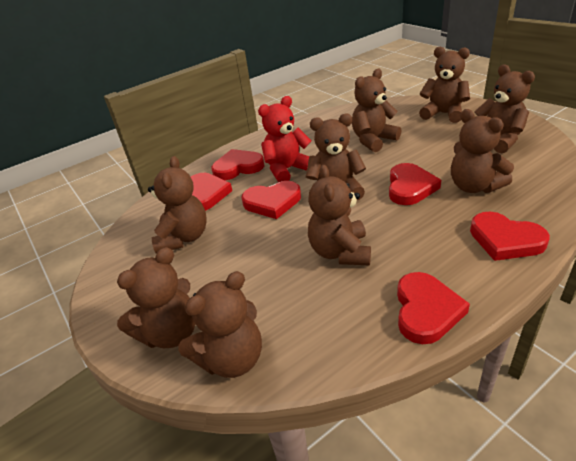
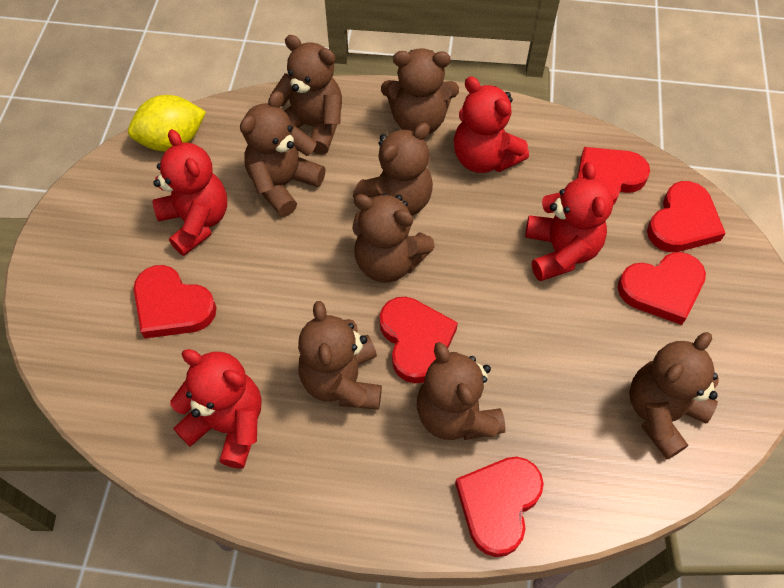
brown teddy bear: 9 -> 8
red teddy bear: 1 -> 4
yellow lemon: 0 -> 1

